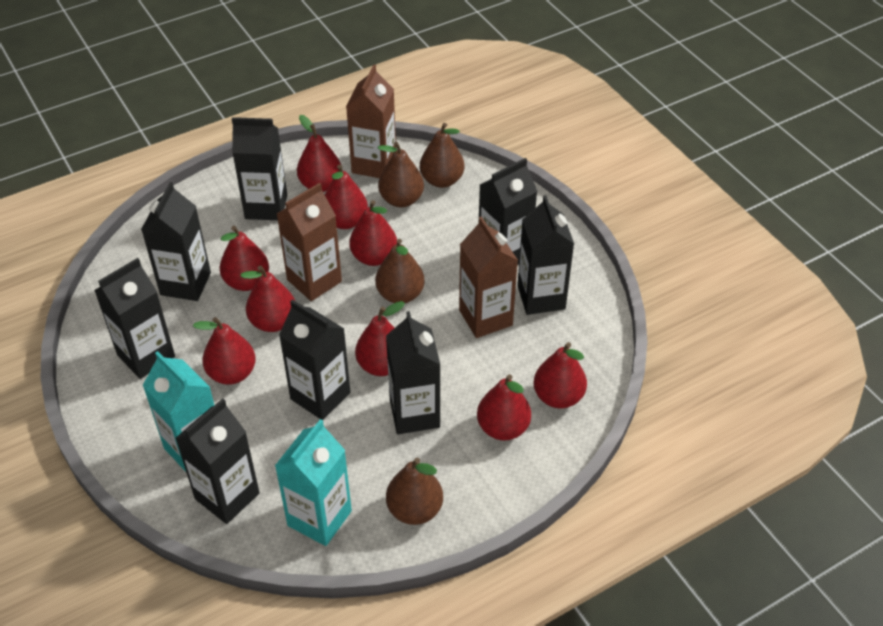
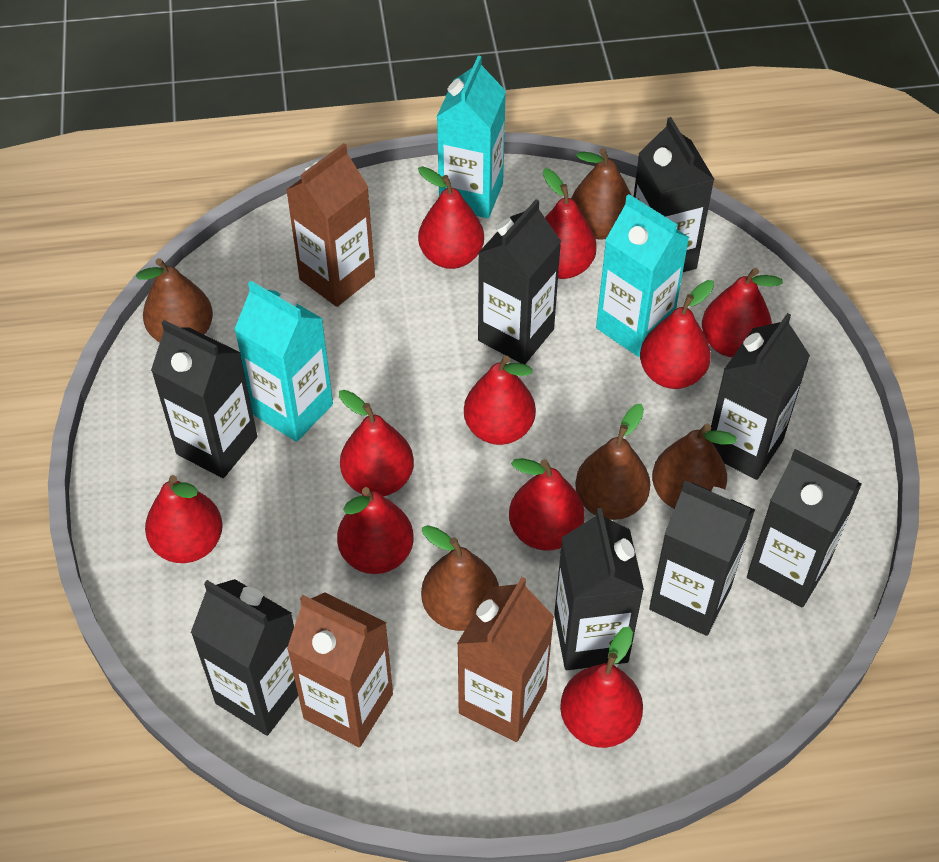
brown pear: 4 -> 5
red pear: 9 -> 10
turquoise carton: 2 -> 3

